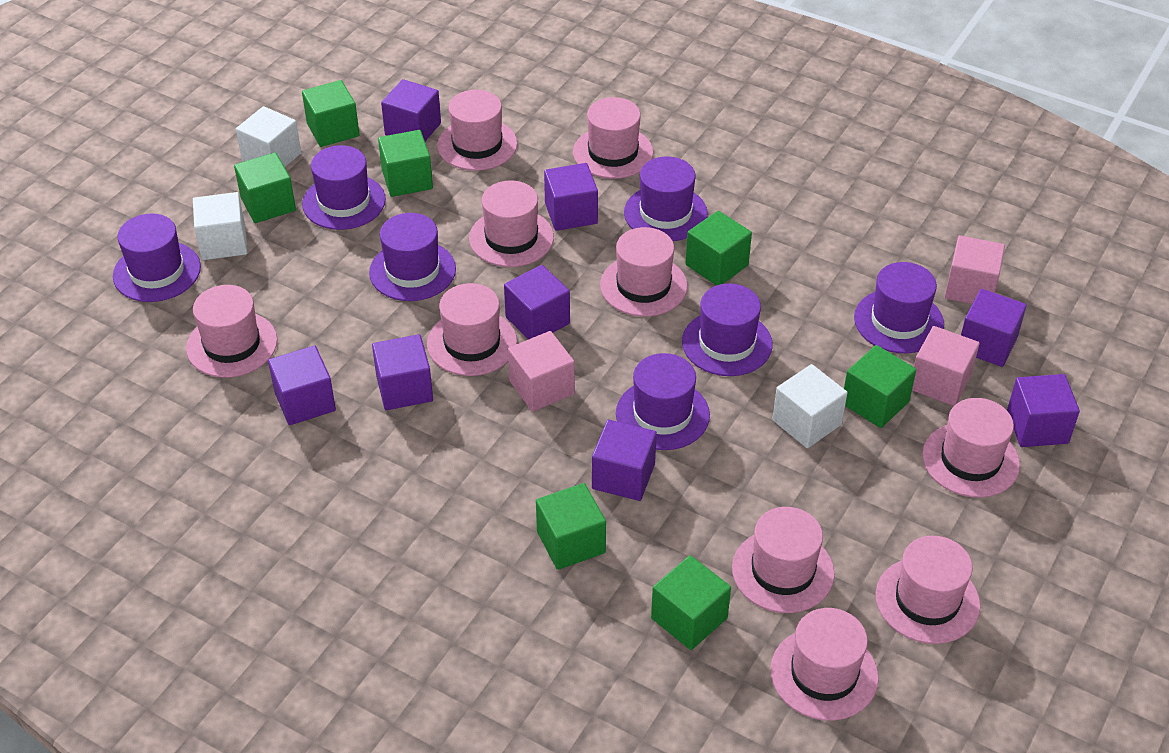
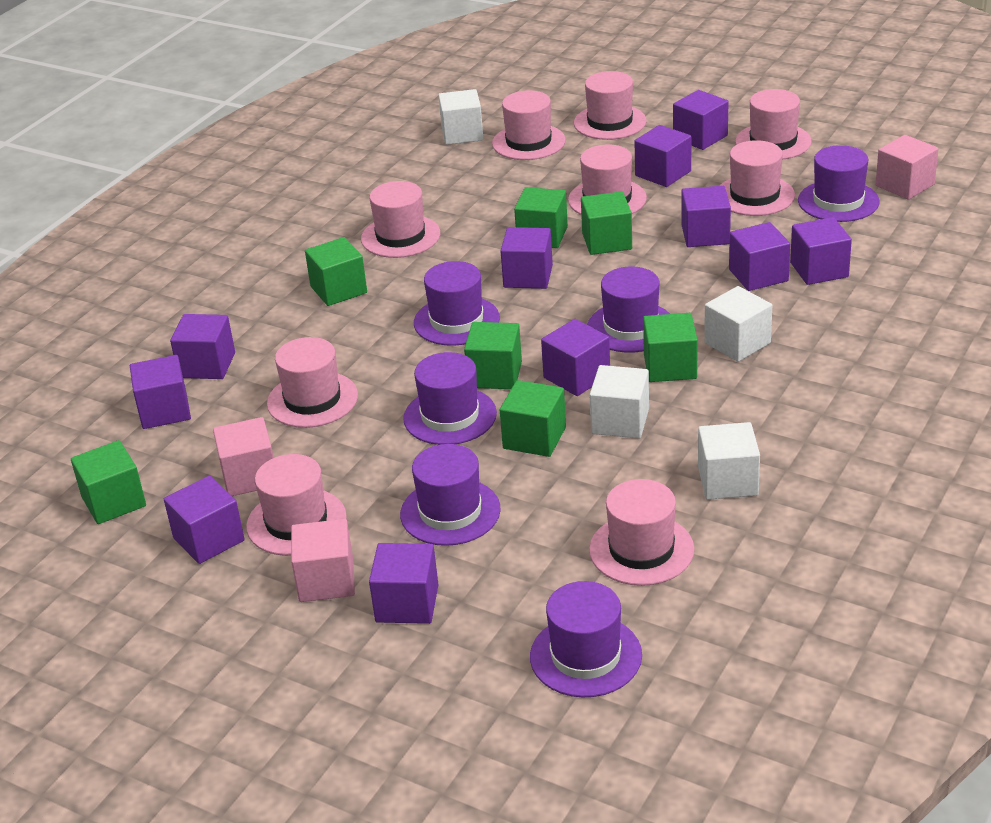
pink hat: 10 -> 9
purple cube: 8 -> 11
purple hat: 7 -> 6
white cube: 3 -> 4

